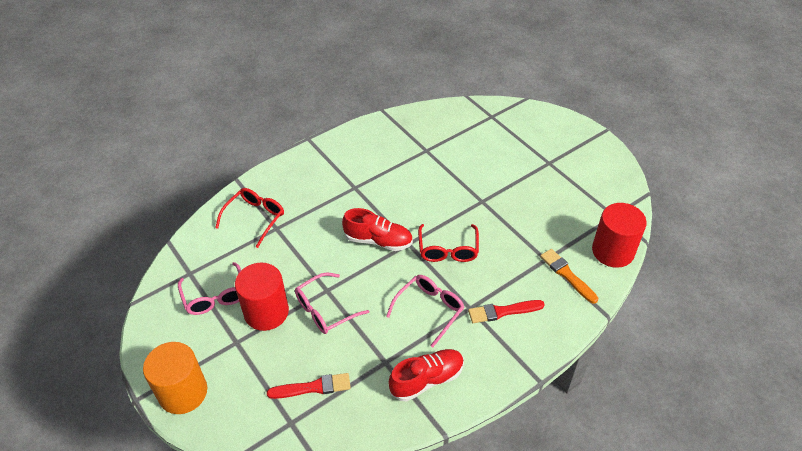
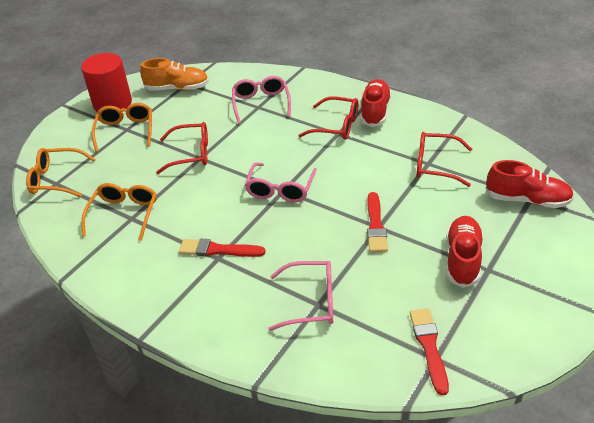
orange brush: 1 -> 0
orange cylinder: 1 -> 0
orange glasses: 0 -> 3
orange shoe: 0 -> 1
red brush: 2 -> 3
red cylinder: 2 -> 1
red glasses: 2 -> 3
red shoe: 2 -> 3

